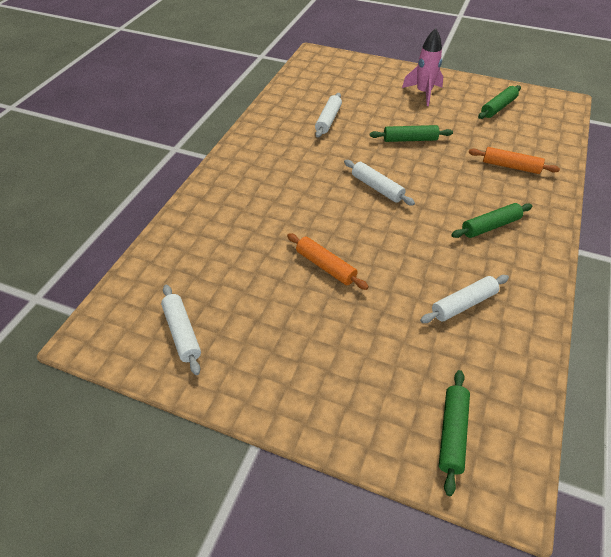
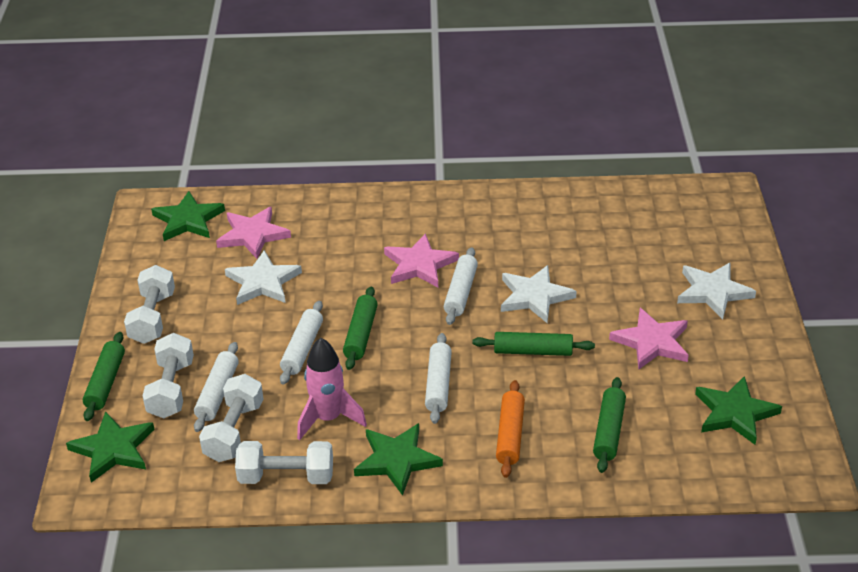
green star: 0 -> 4
orange rolling pin: 2 -> 1
pink star: 0 -> 3
white dumbbell: 0 -> 4
white star: 0 -> 3

